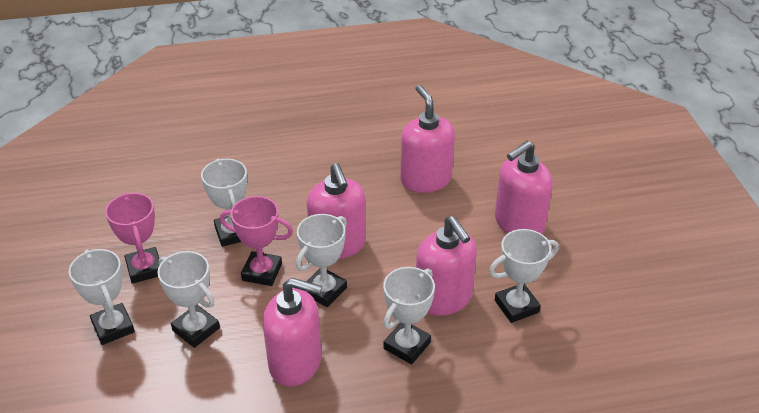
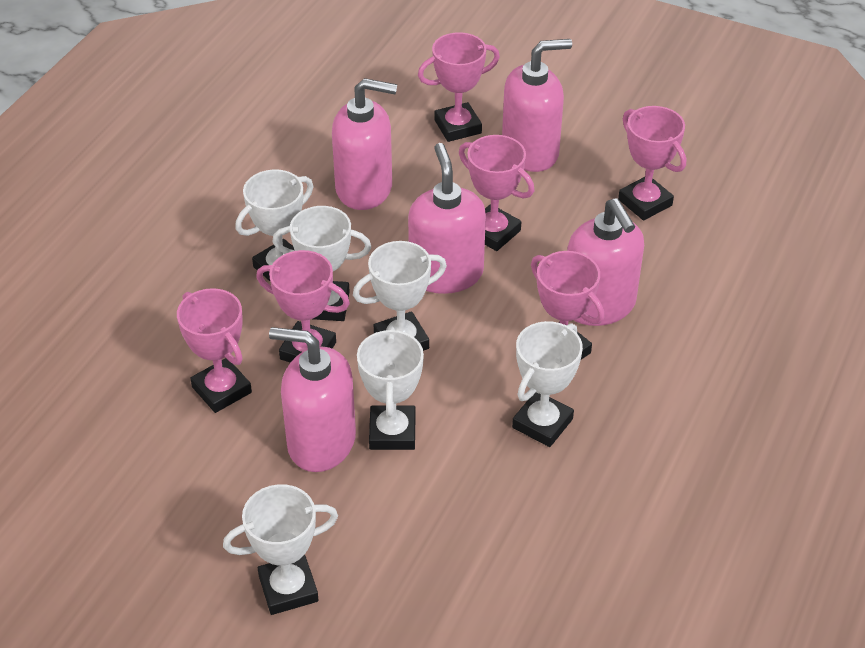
pink trophy: 2 -> 6

